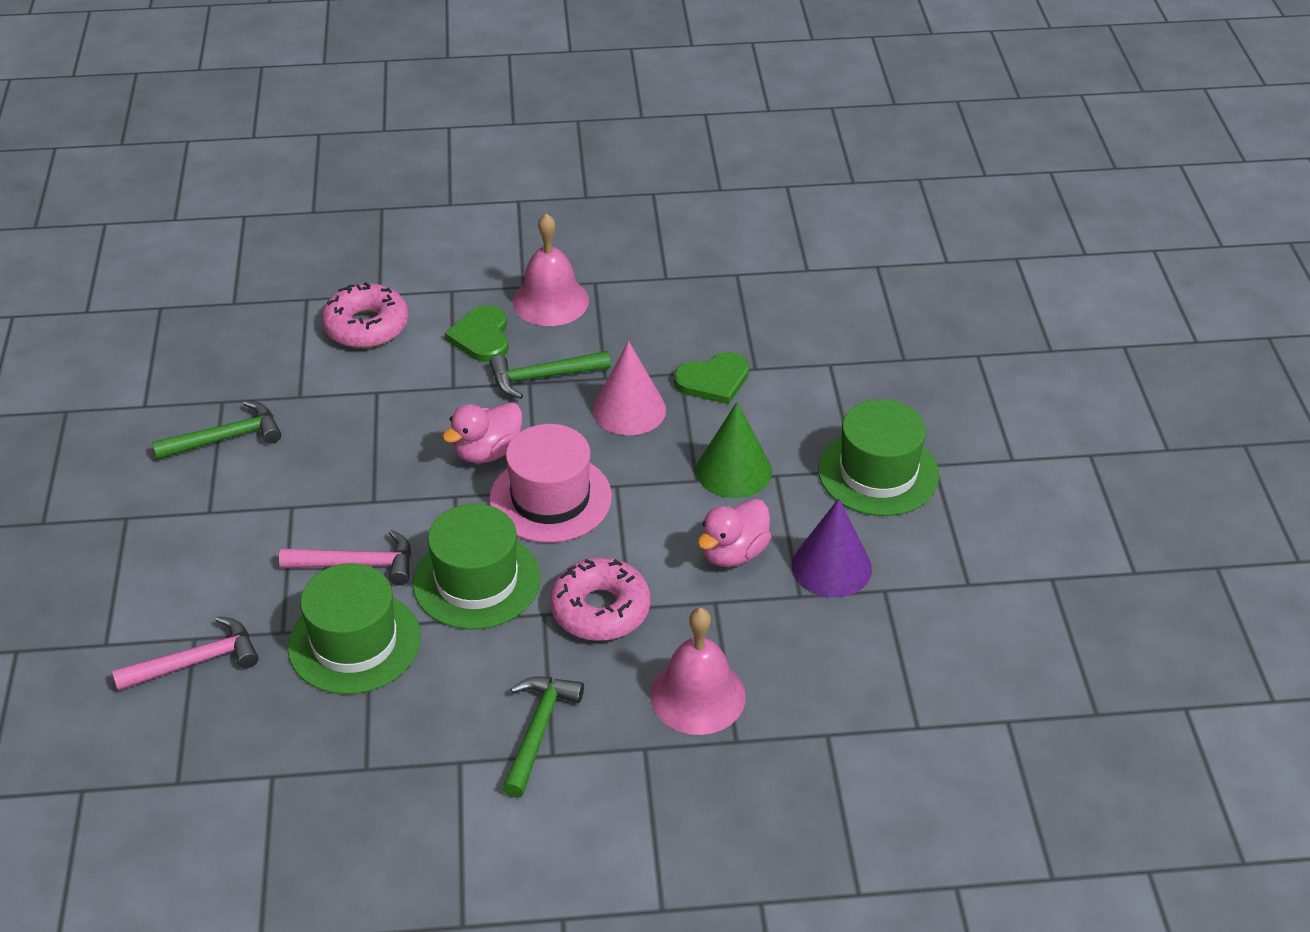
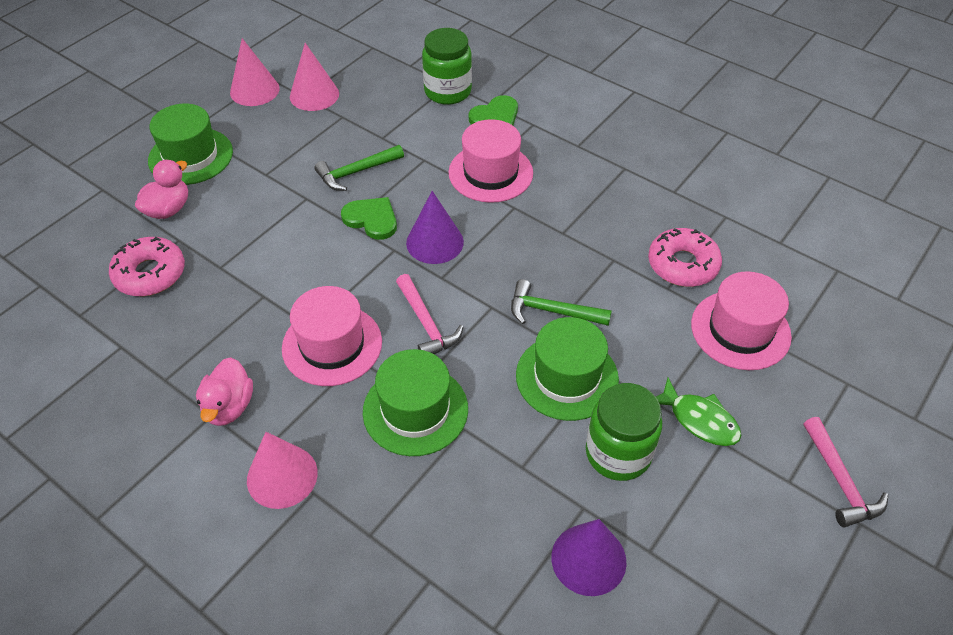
green cone: 1 -> 0
green fish: 0 -> 1
green hammer: 3 -> 2
green jar: 0 -> 2
pink bell: 2 -> 0
pink cone: 1 -> 3
pink hat: 1 -> 3
purple cone: 1 -> 2

